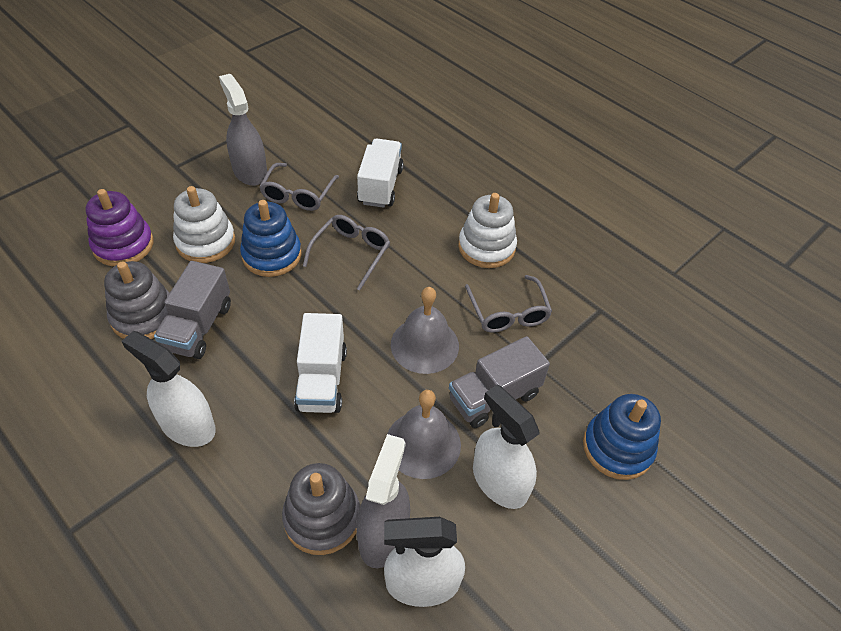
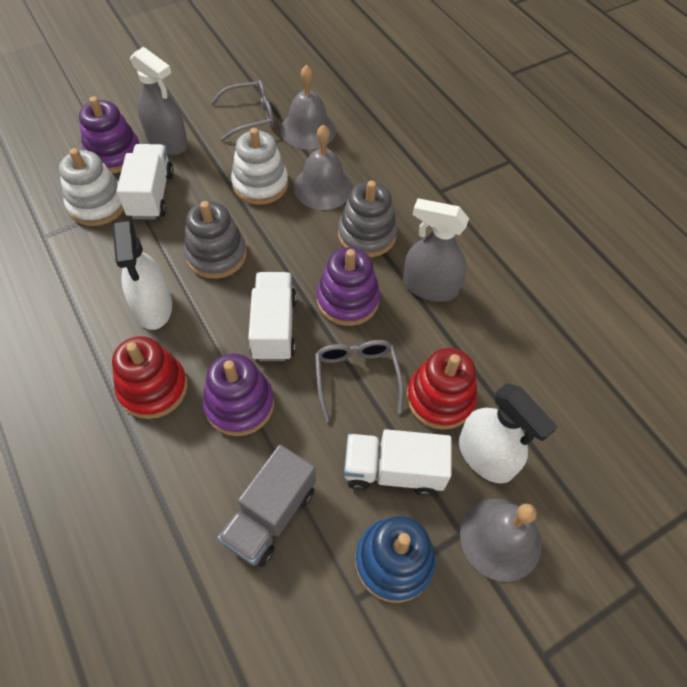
blue stacking toy: 2 -> 1
grey bell: 2 -> 3
grey glasses: 3 -> 2
grey truck: 2 -> 1
purple stacking toy: 1 -> 3
red stacking toy: 0 -> 2
white spray bottle: 3 -> 2
white truck: 2 -> 3

